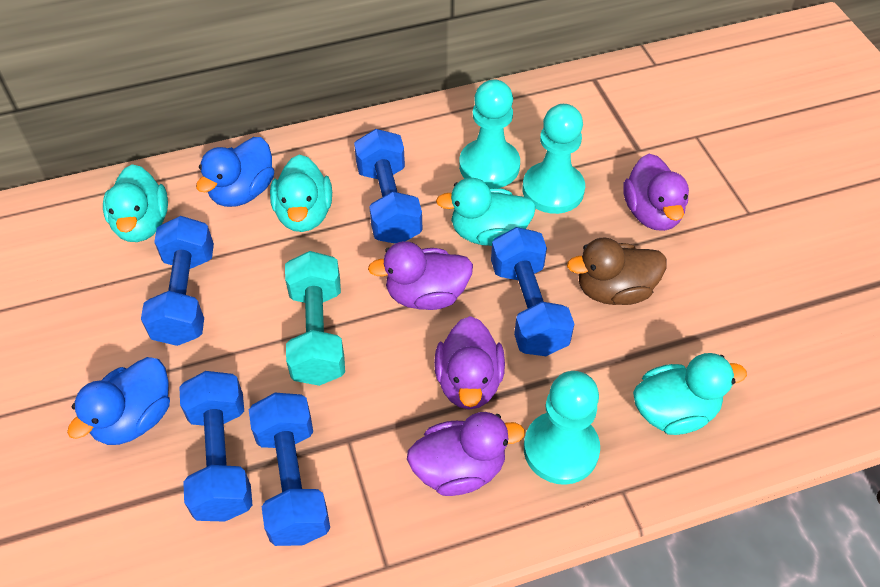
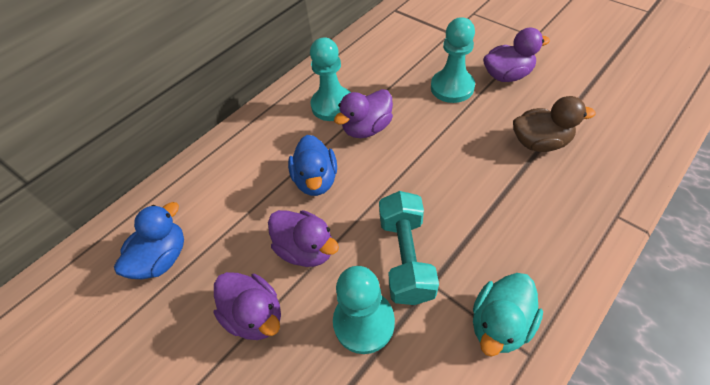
blue dumbbell: 5 -> 0
turquoise duck: 4 -> 1

